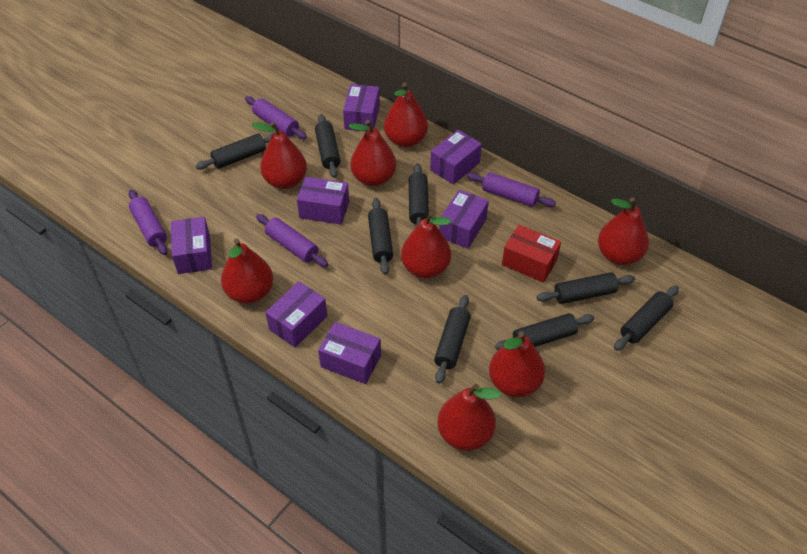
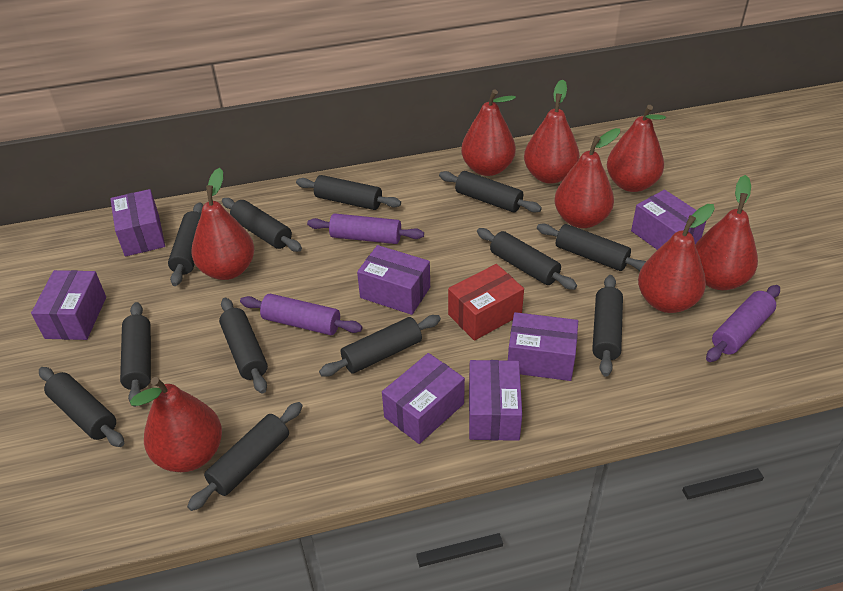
black rolling pin: 8 -> 12
purple rolling pin: 4 -> 3

